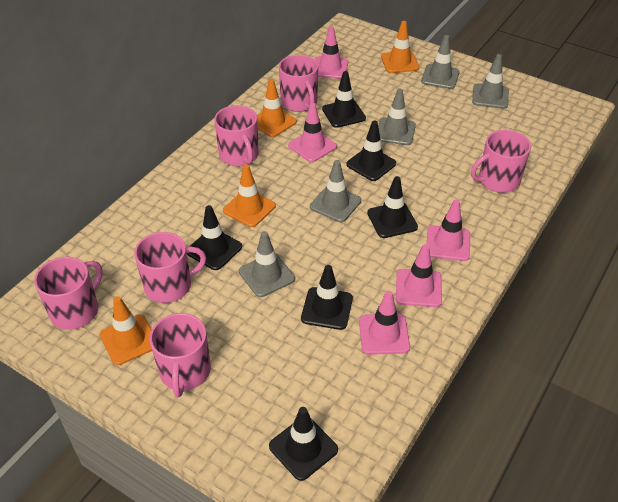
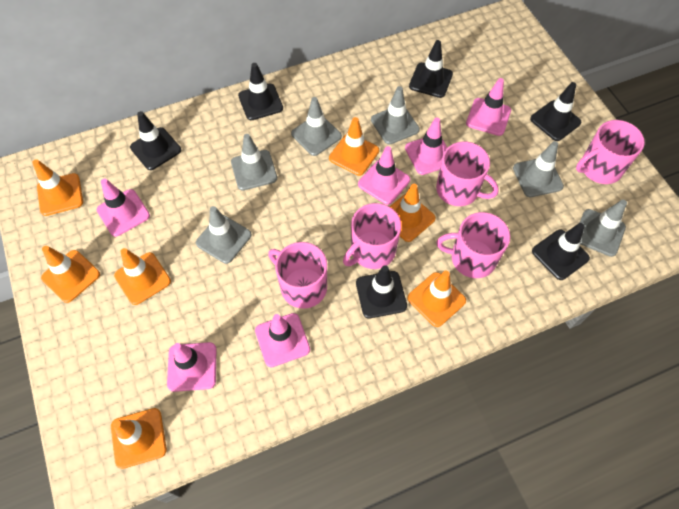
grey traffic cone: 5 -> 6
orange traffic cone: 4 -> 7
pink mug: 6 -> 5
pink traffic cone: 5 -> 6

